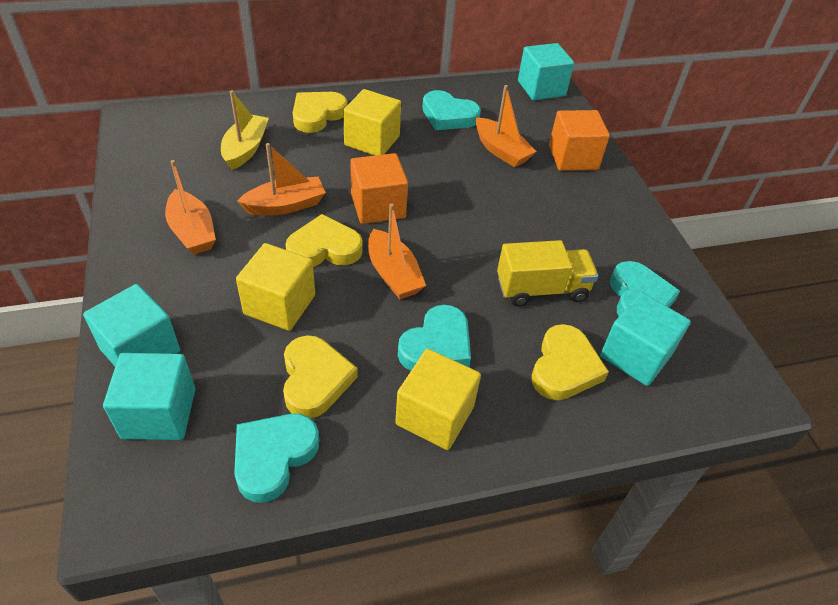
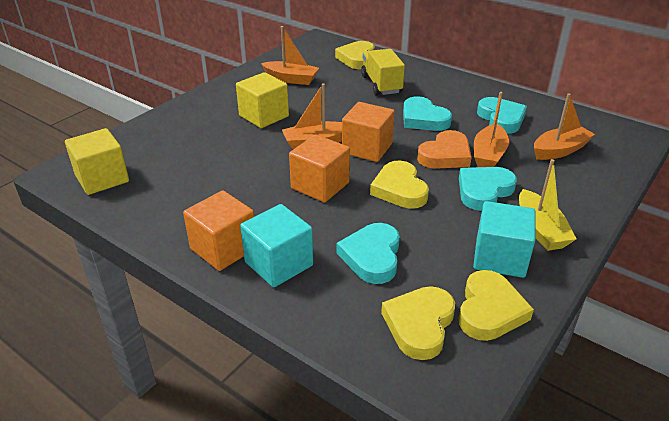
orange cube: 2 -> 3
orange heart: 0 -> 1
turquoise cube: 4 -> 2
yellow cube: 3 -> 2

